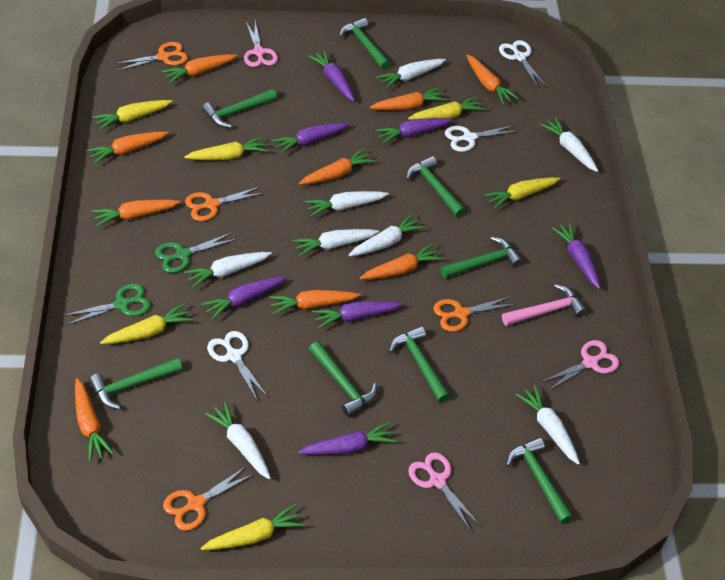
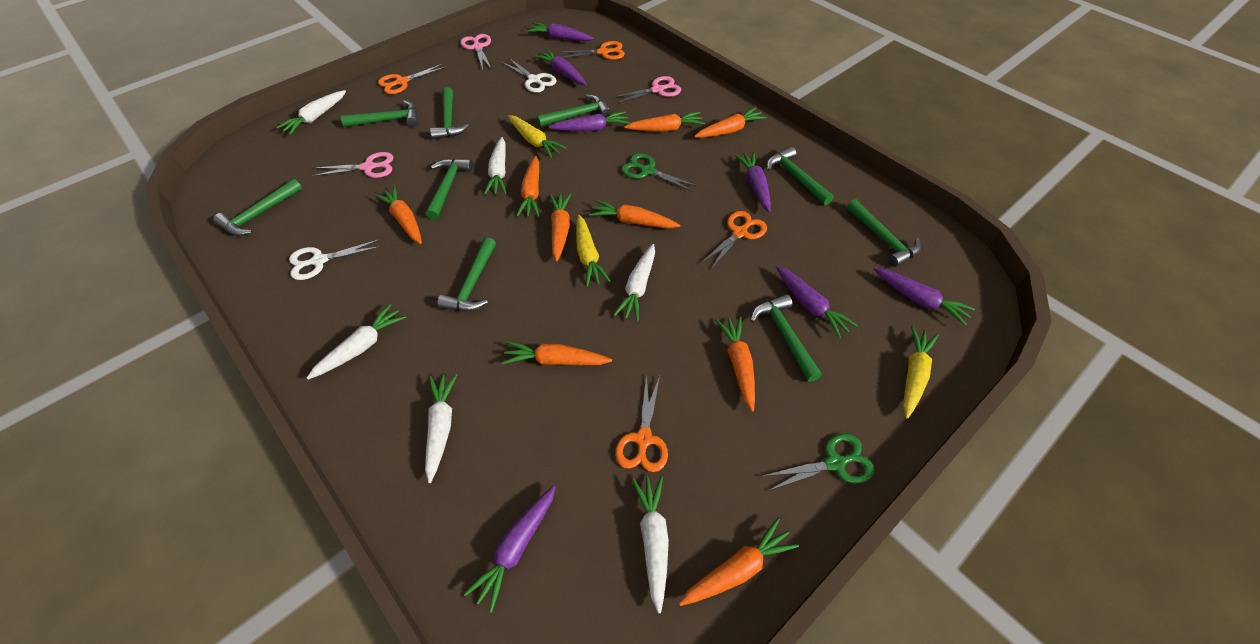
green hammer: 8 -> 9
pink hammer: 1 -> 0
white carrot: 8 -> 6
white scissors: 3 -> 2
yellow carrot: 6 -> 3

